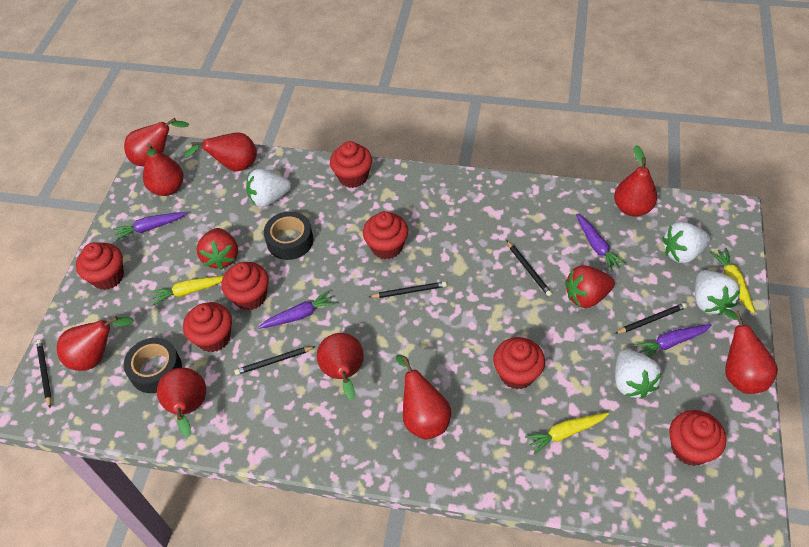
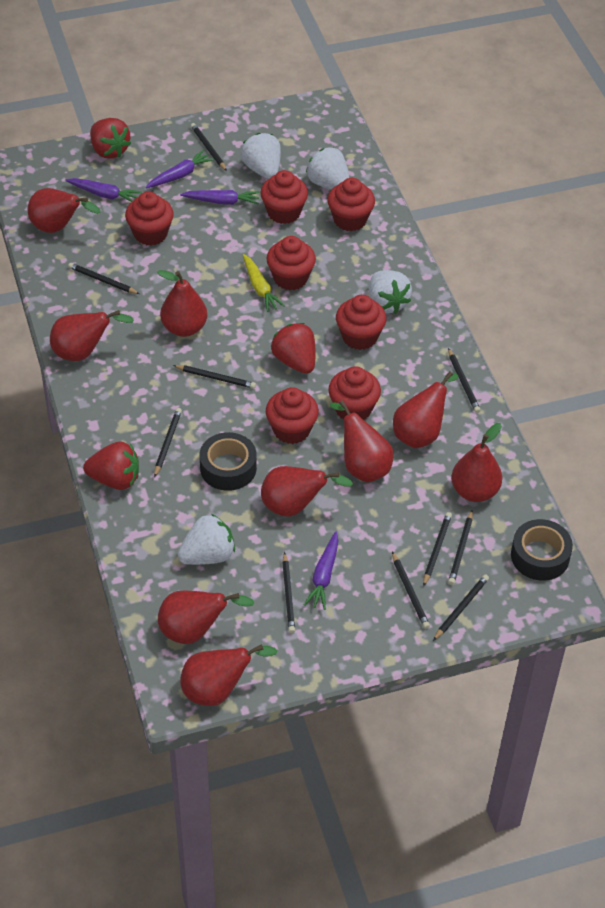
black pencil: 5 -> 10
red strawberry: 2 -> 3
yellow carrot: 3 -> 1

